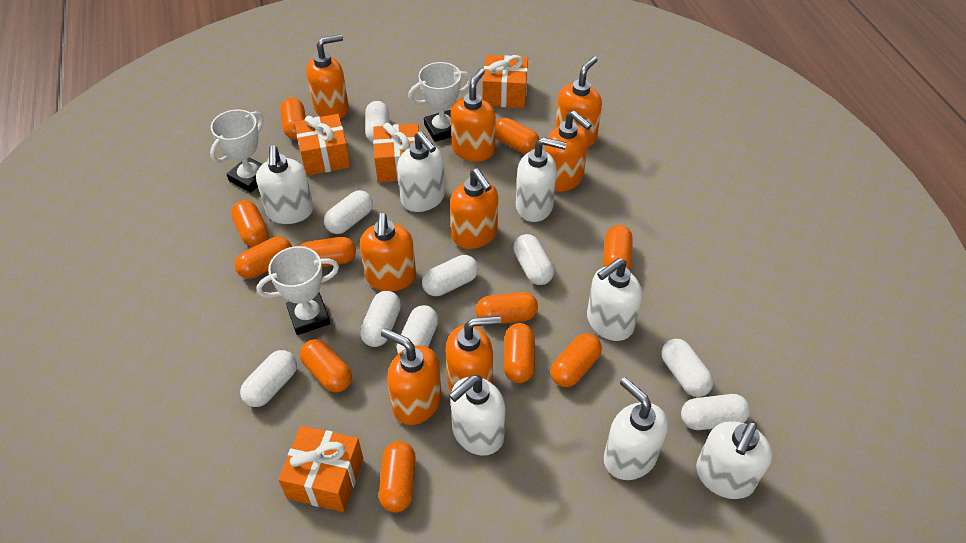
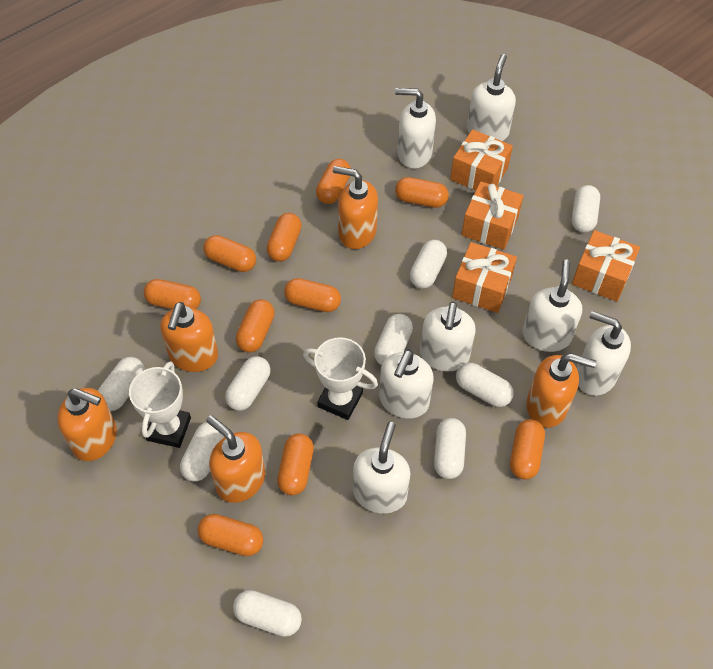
orange capsule: 11 -> 10
orange soap dispenser: 8 -> 5
white trophy: 3 -> 2

